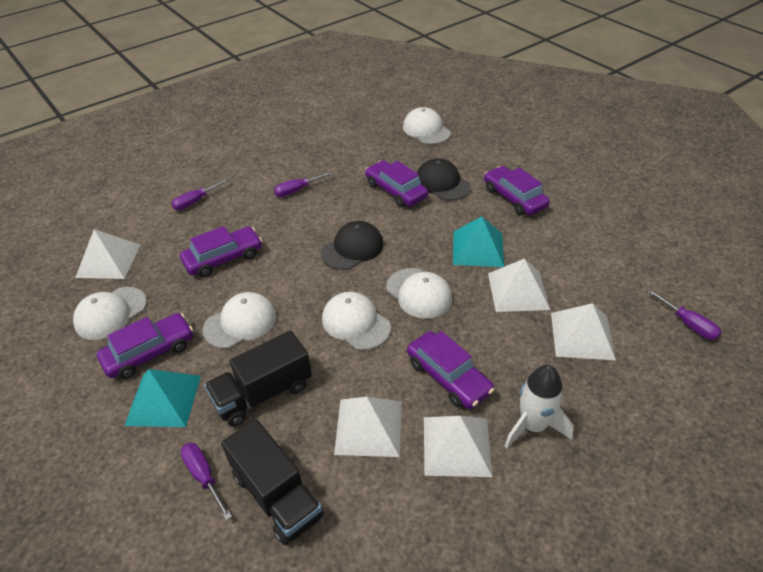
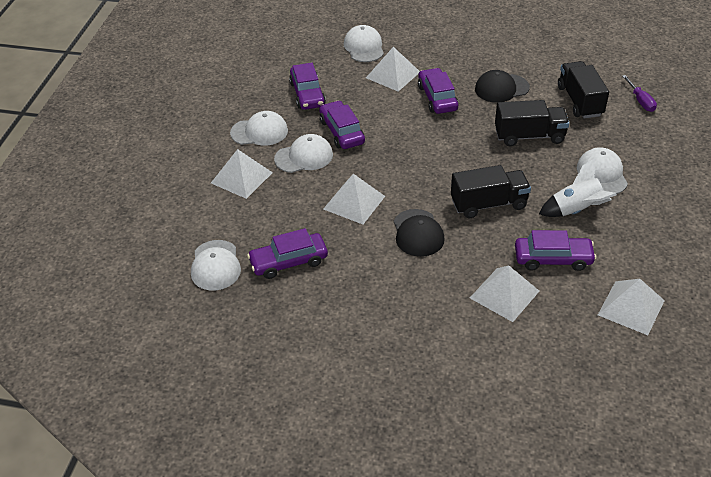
black truck: 2 -> 3
purple screwdriver: 4 -> 1
turquoise pyramid: 2 -> 0

